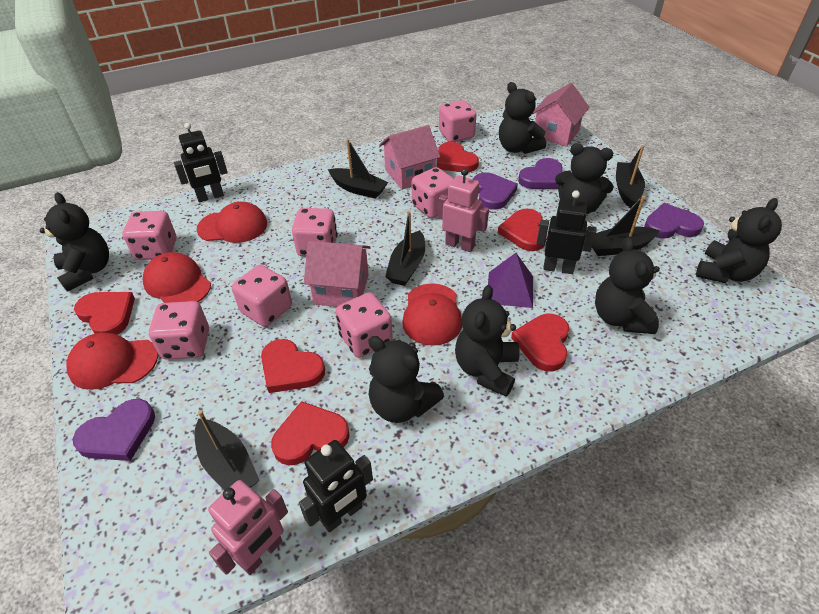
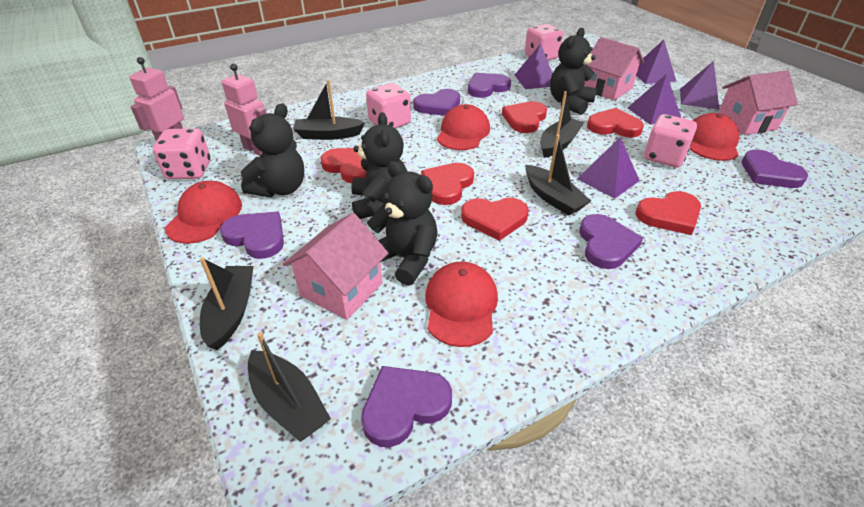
black robot: 3 -> 0
black teddy bear: 7 -> 4
pink dice: 7 -> 4
purple heart: 4 -> 6
purple pyramid: 1 -> 5

